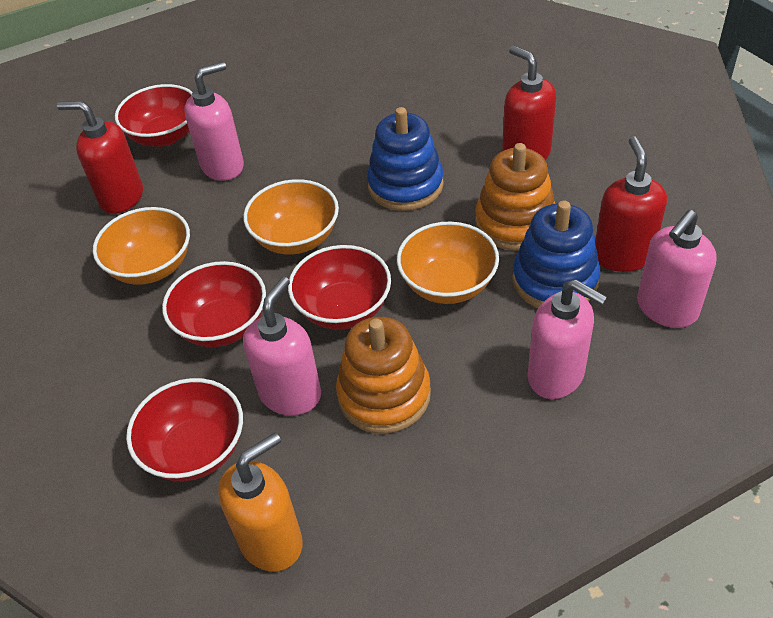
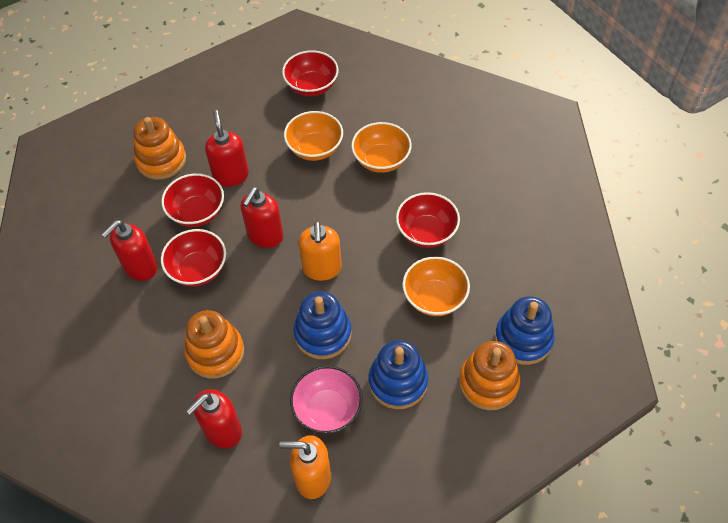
blue stacking toy: 2 -> 3
orange soap dispenser: 1 -> 2
orange stacking toy: 2 -> 3
pink bowl: 0 -> 1
pink soap dispenser: 4 -> 0
red soap dispenser: 3 -> 4

